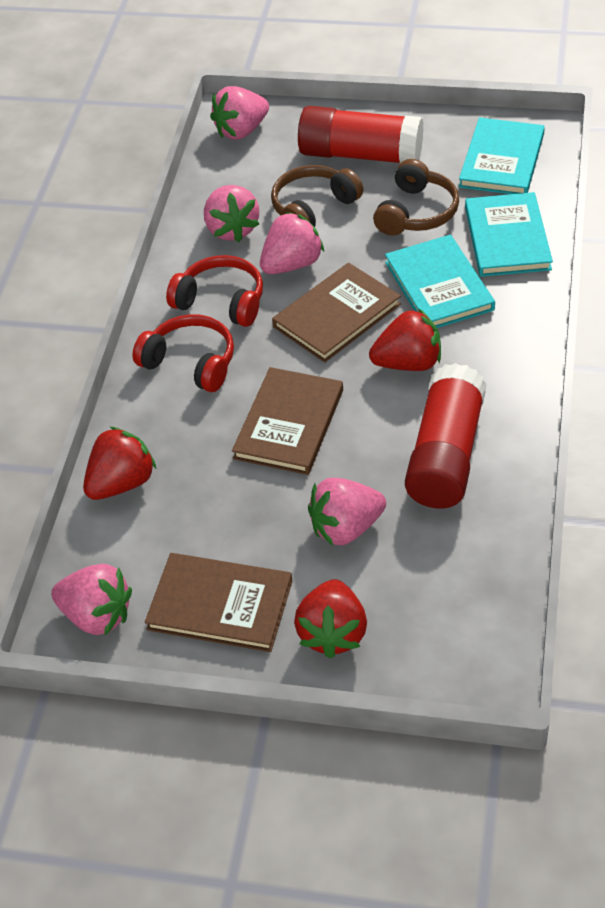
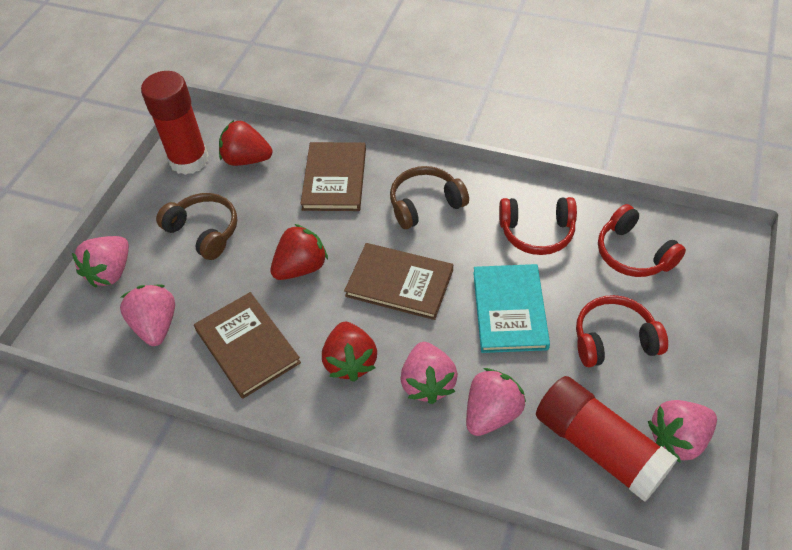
red headphones: 2 -> 3
turquoise book: 3 -> 1

